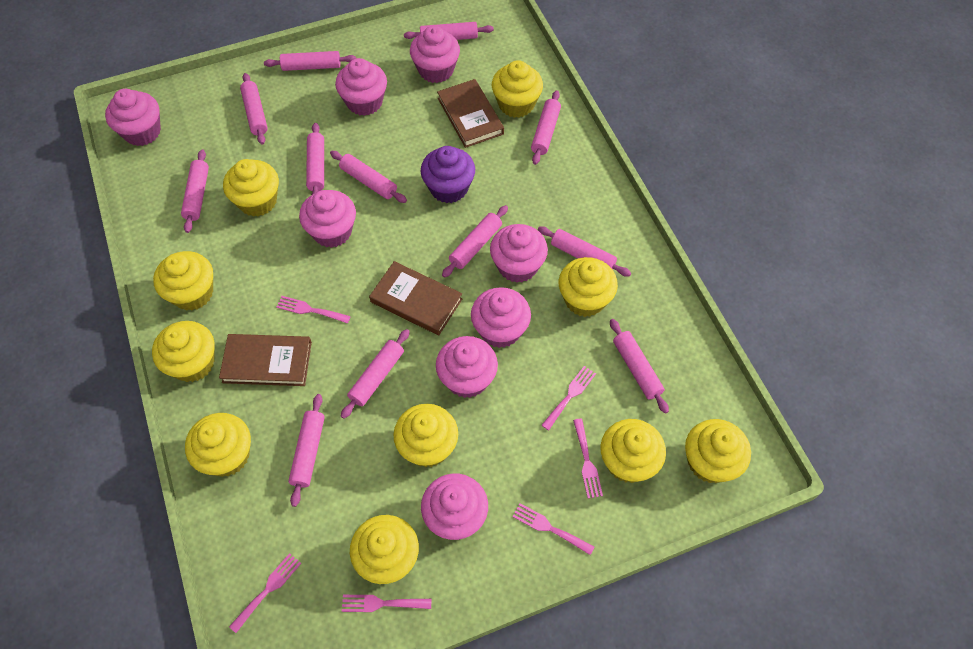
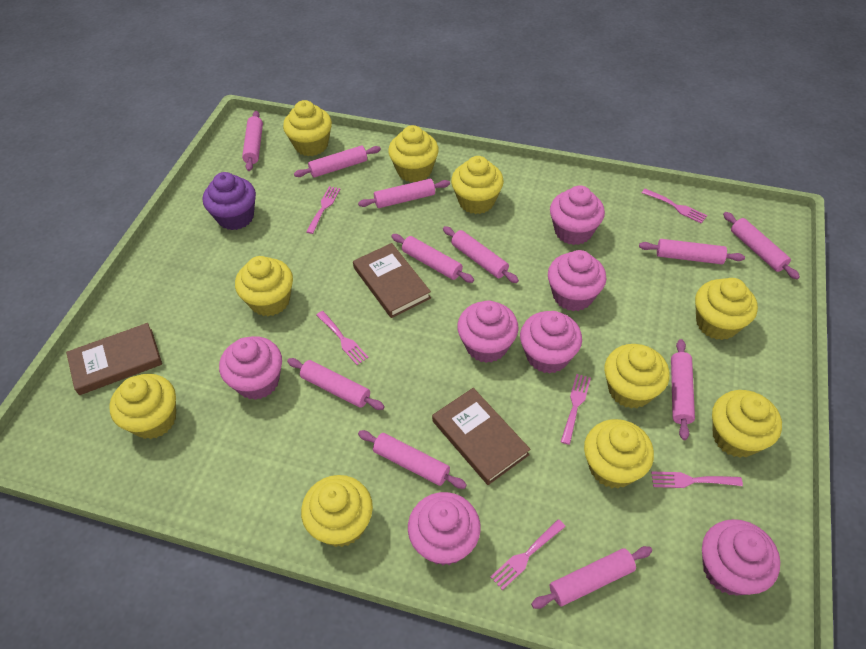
pink cupcake: 8 -> 7
pink rolling pin: 12 -> 11

